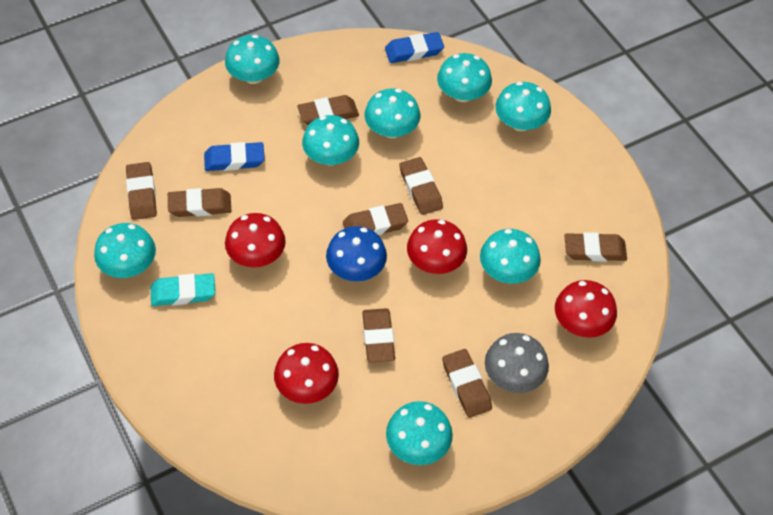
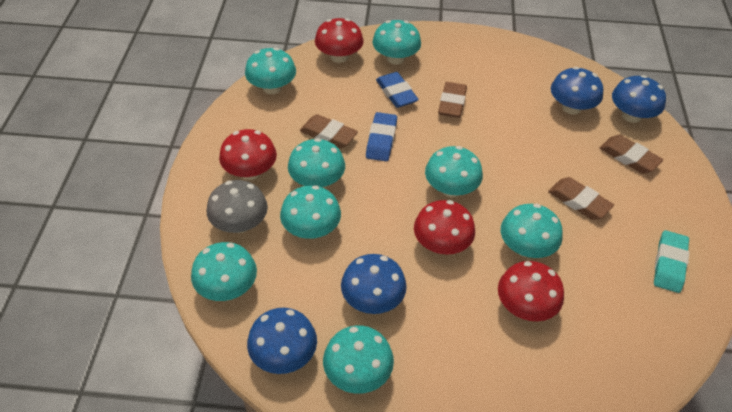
blue mushroom: 1 -> 4
brown eraser: 8 -> 4

